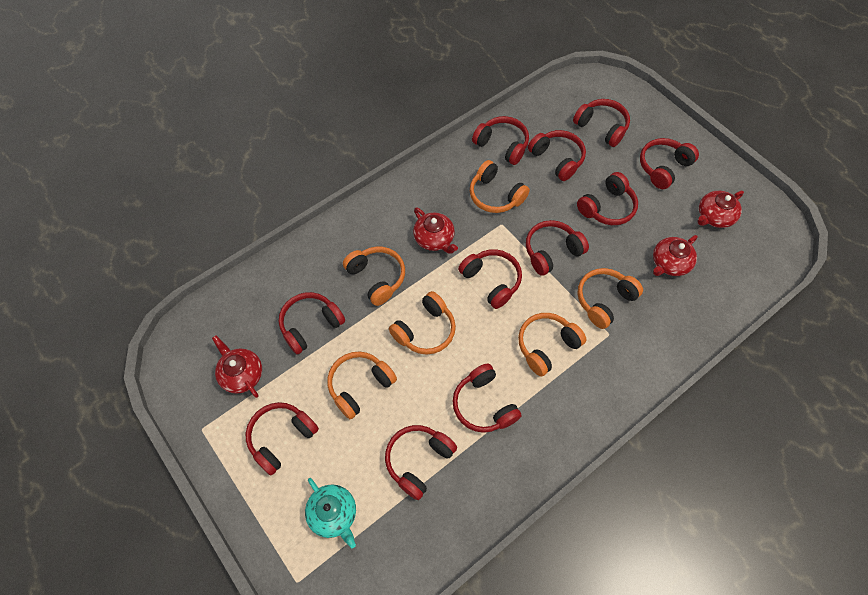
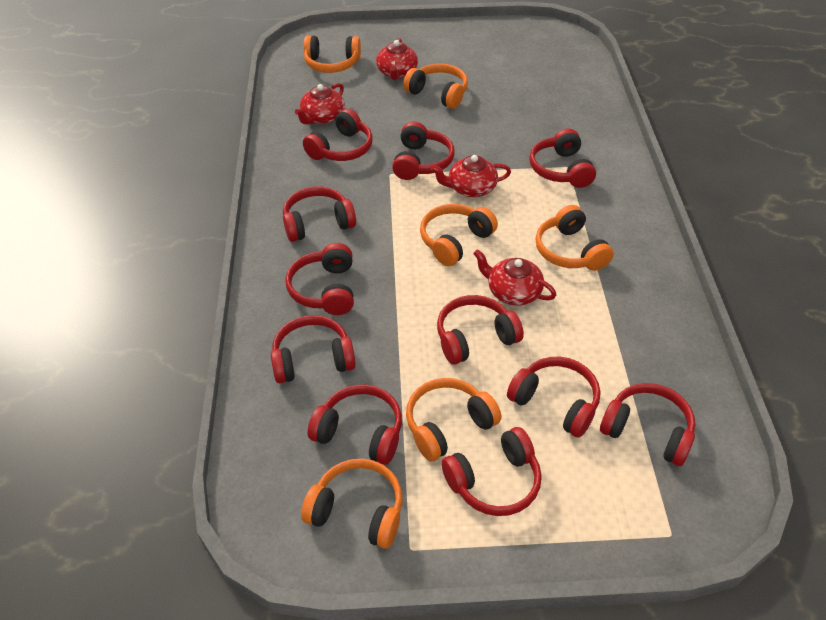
turquoise teapot: 1 -> 0

